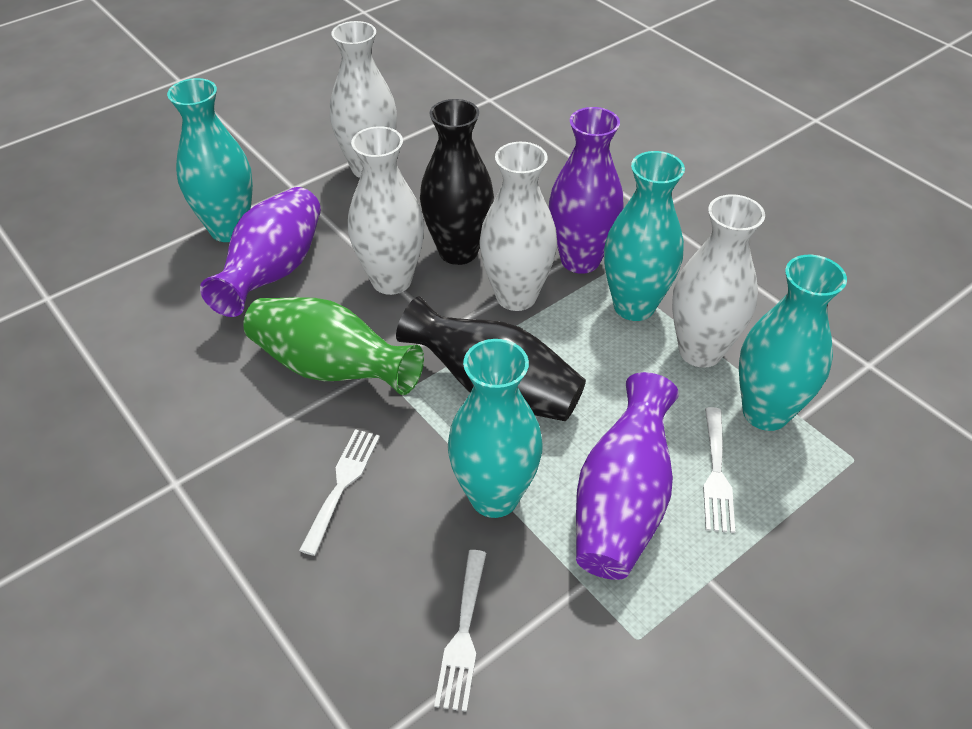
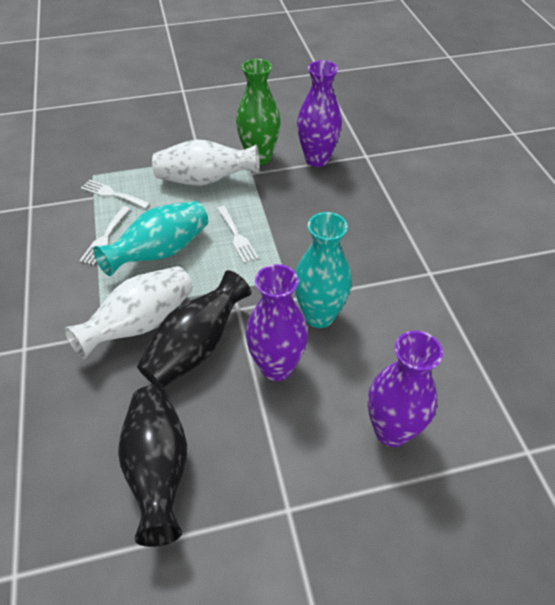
turquoise vase: 4 -> 2
white vase: 4 -> 2

